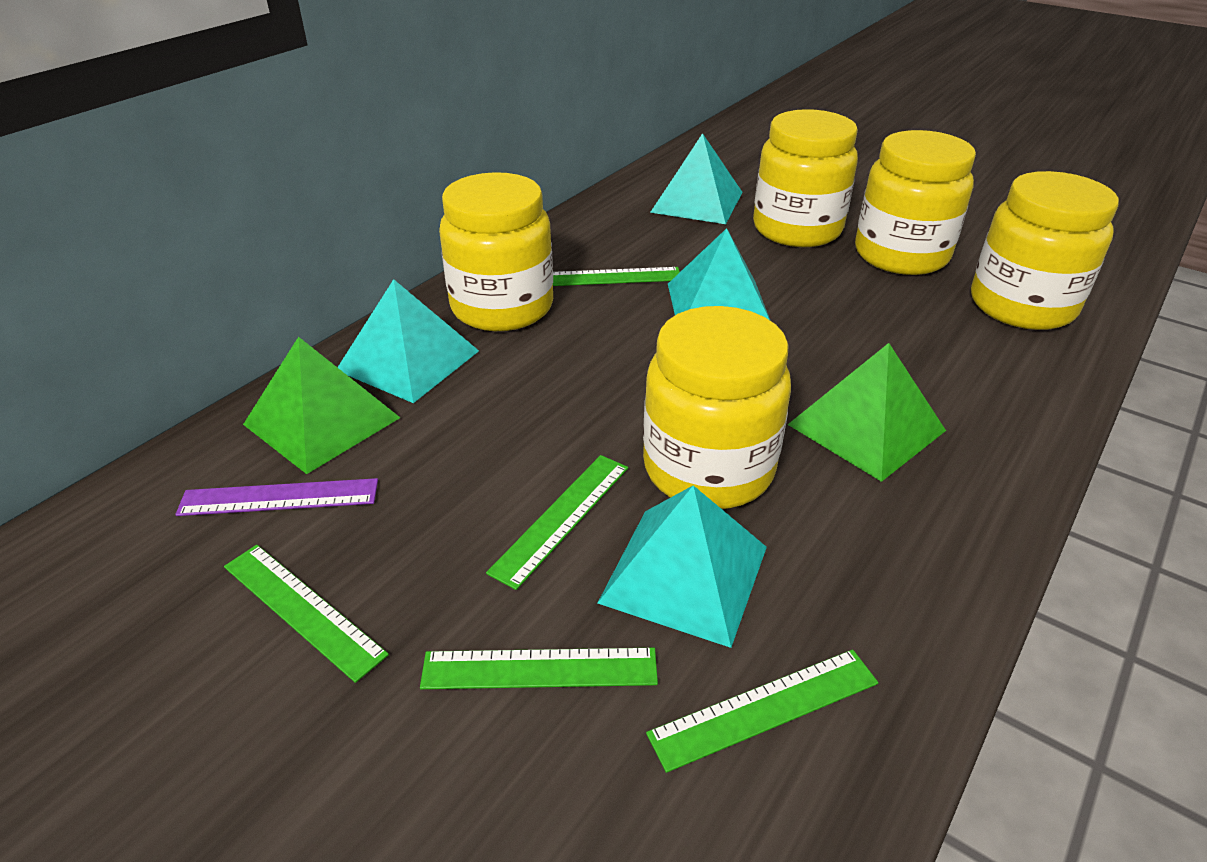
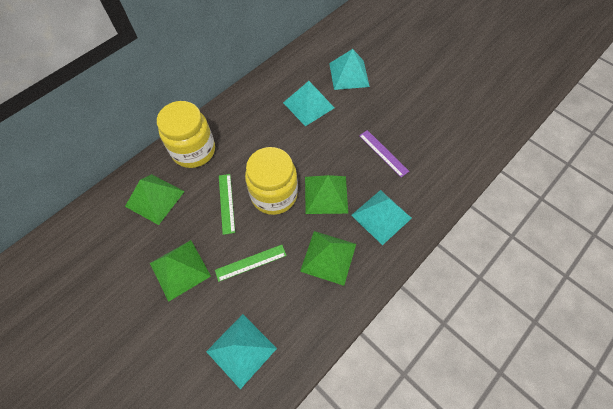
green pyramid: 2 -> 4
green ruler: 5 -> 2
yellow jar: 5 -> 2

